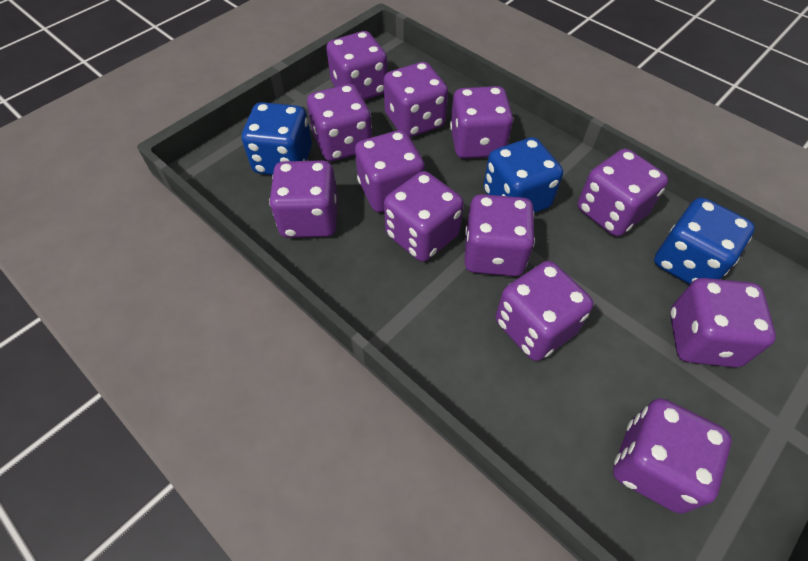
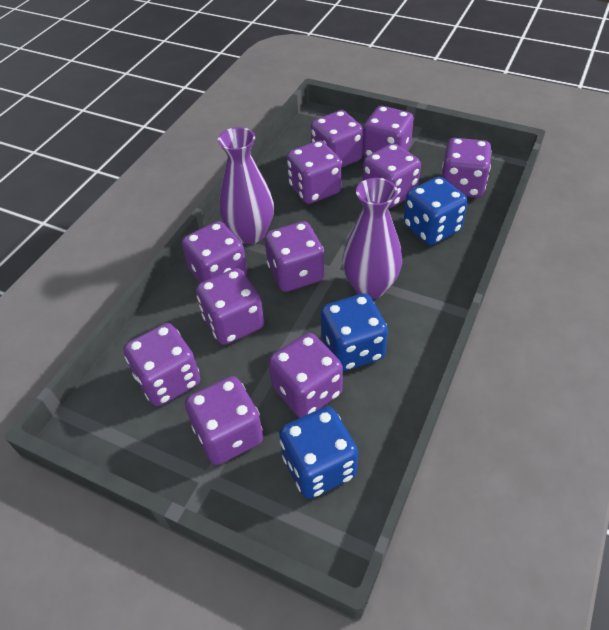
purple dice: 12 -> 11
purple vase: 0 -> 2

